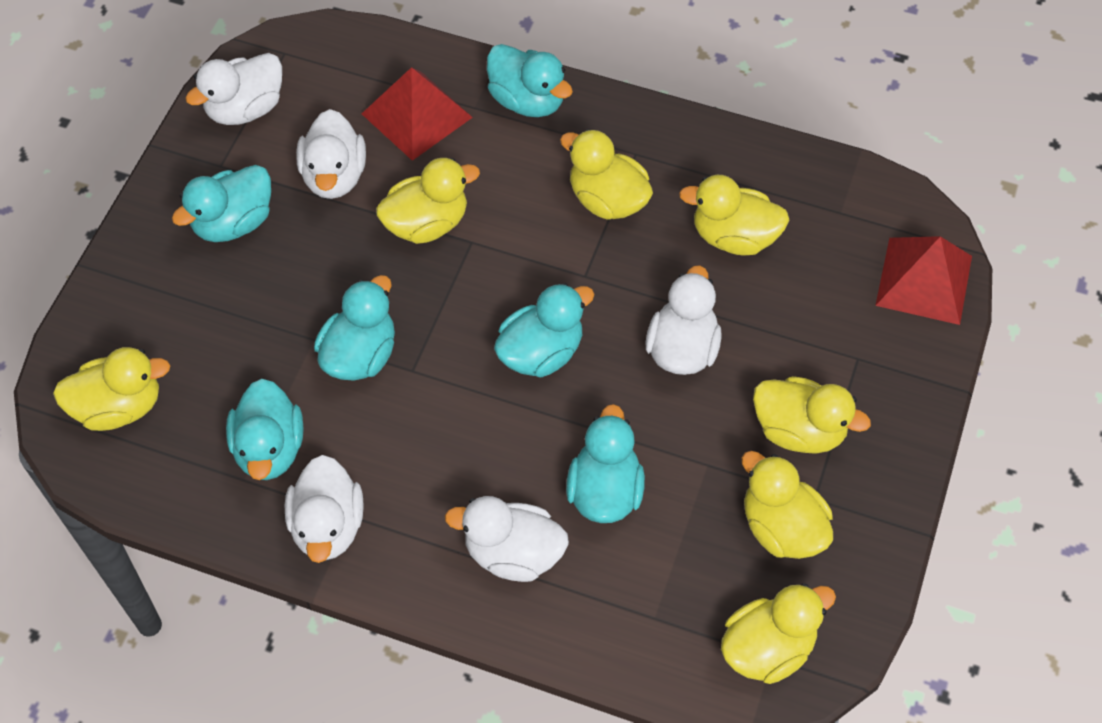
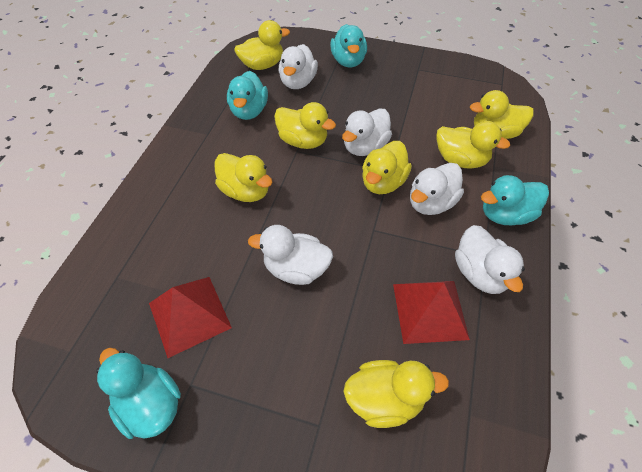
turquoise duck: 6 -> 4

